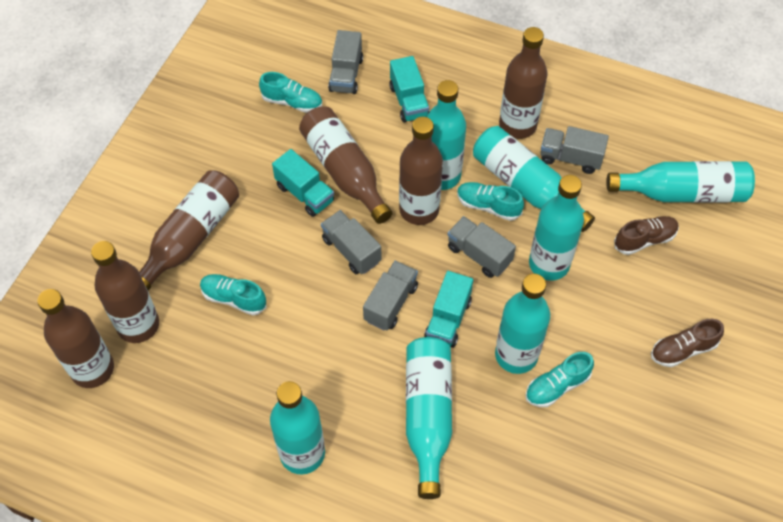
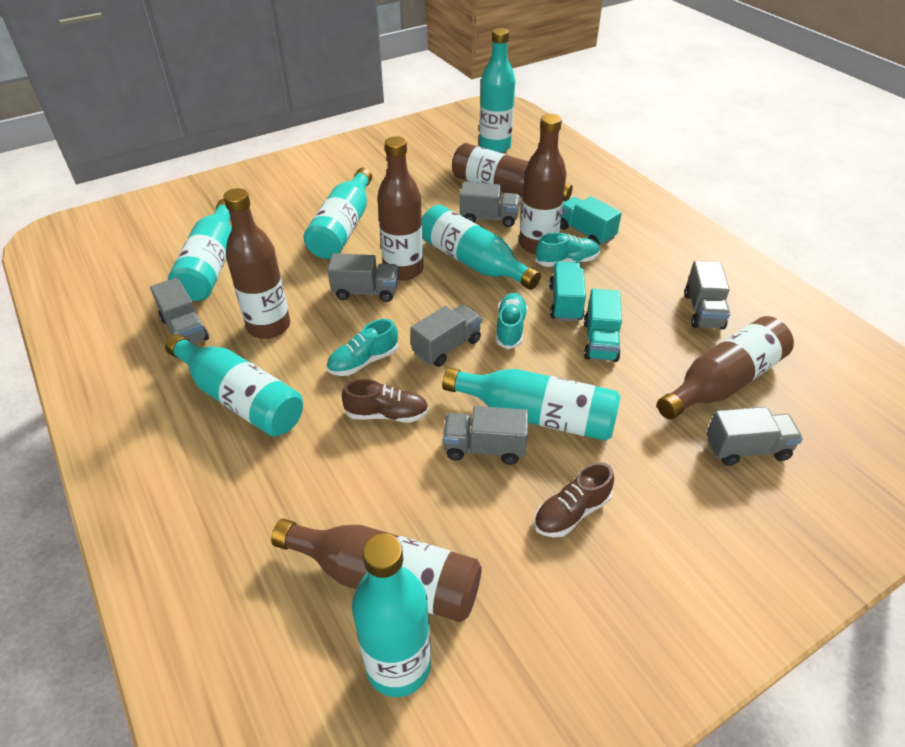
grey truck: 5 -> 7
turquoise shoe: 4 -> 3

